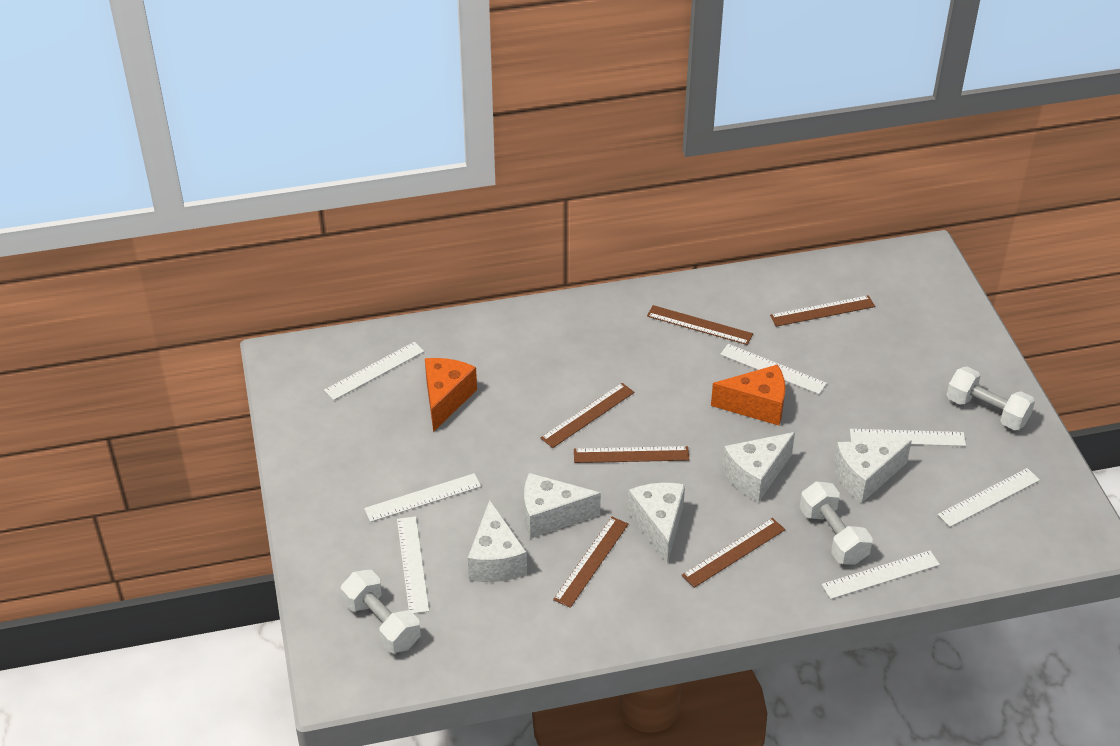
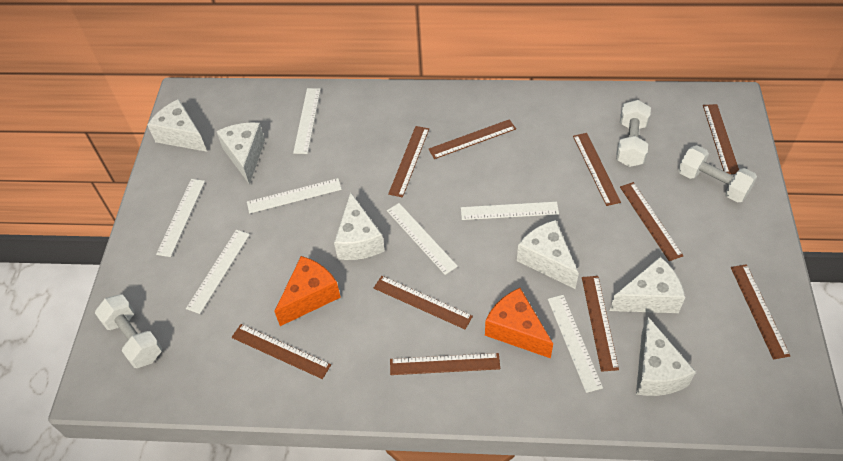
brown ruler: 6 -> 10
white cheese: 5 -> 6

